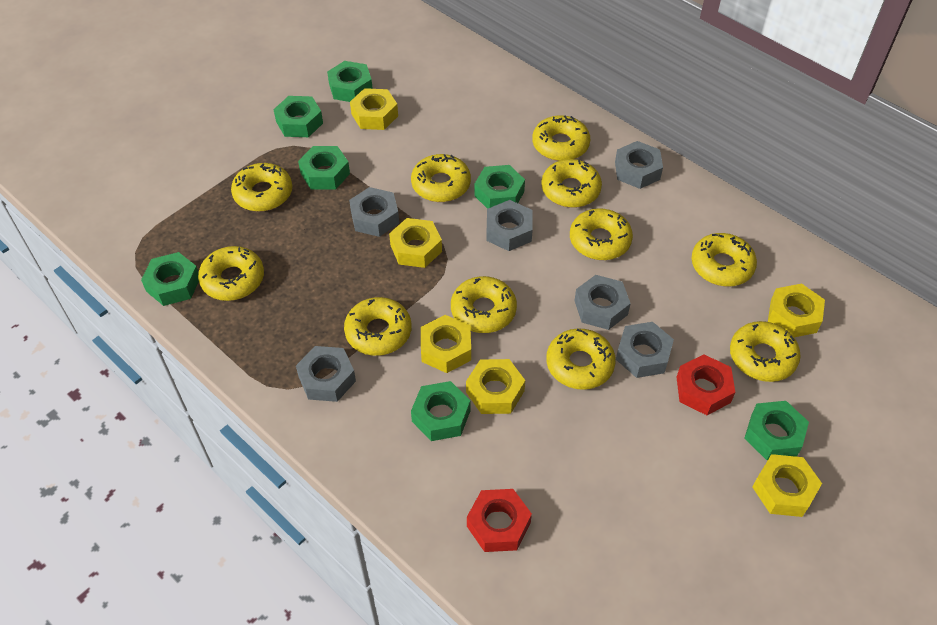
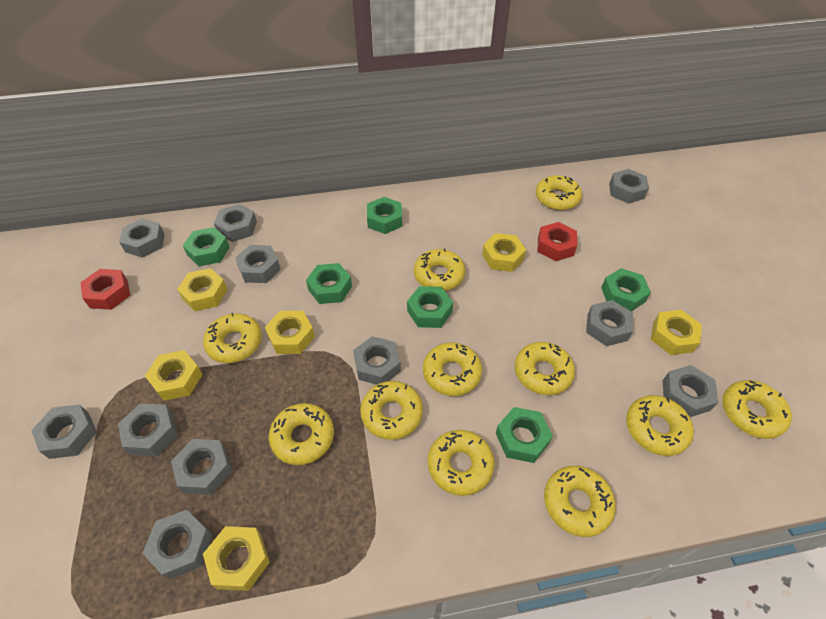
green nut: 7 -> 6
grey nut: 6 -> 11

